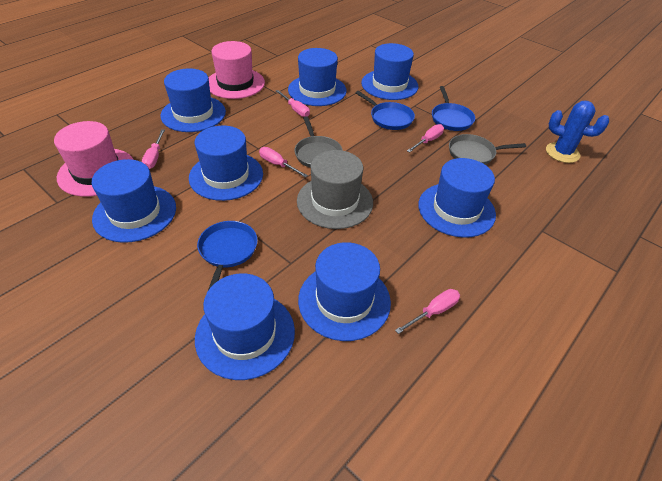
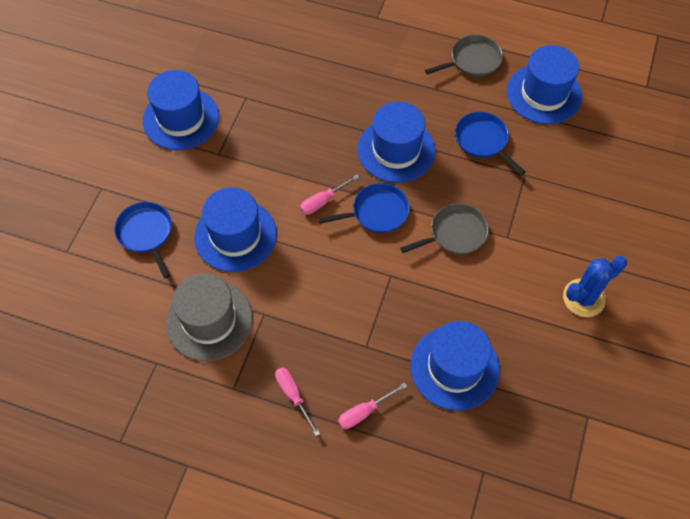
blue hat: 8 -> 5
pink hat: 2 -> 0
pink screwdriver: 5 -> 3

